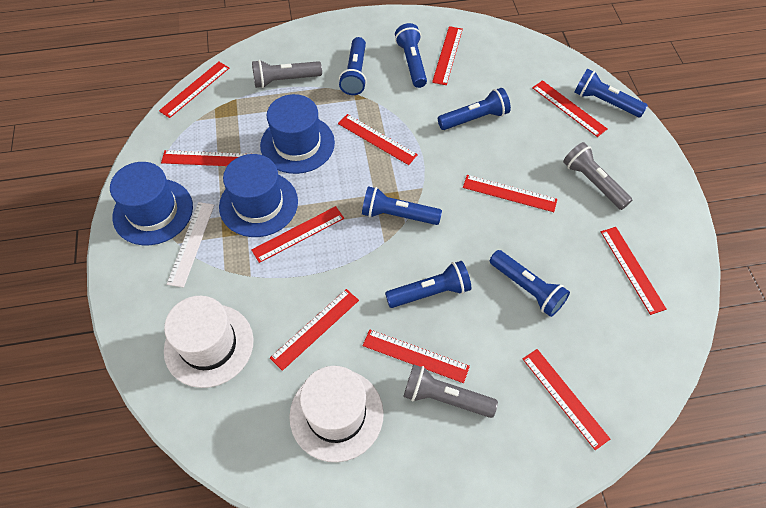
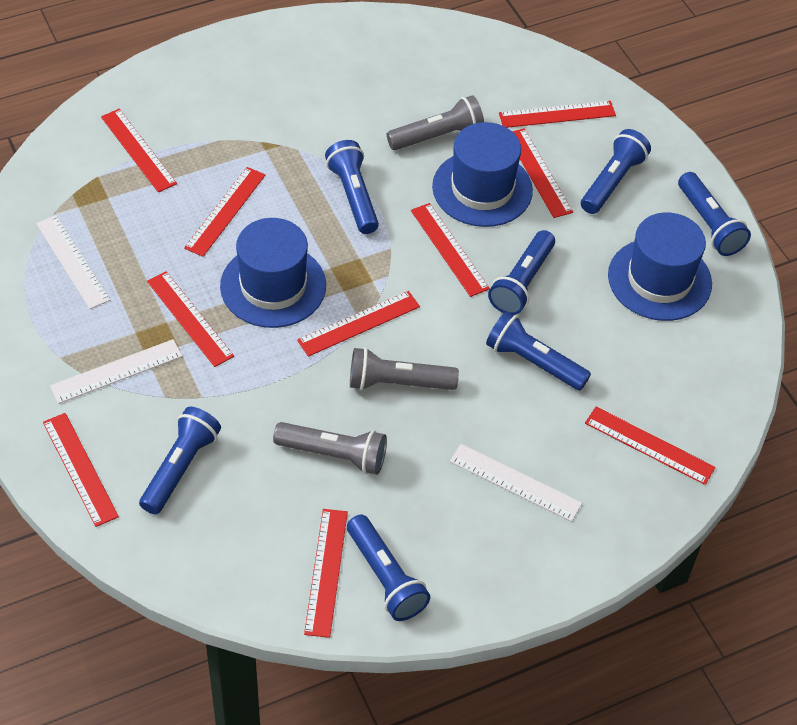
red ruler: 11 -> 10
white hat: 2 -> 0
white ruler: 1 -> 3

